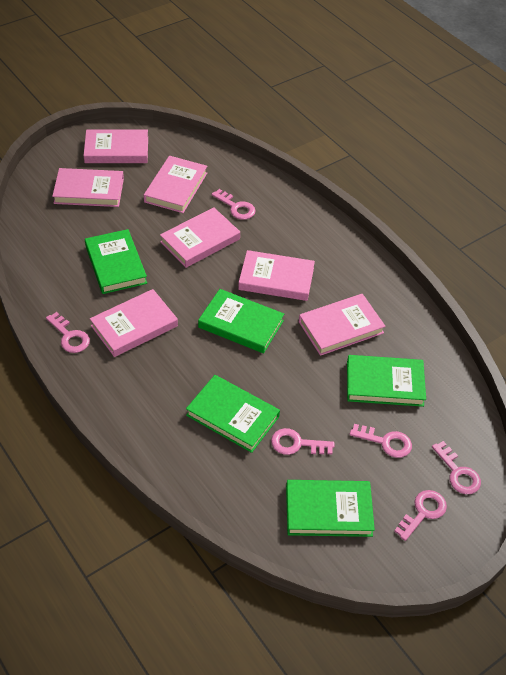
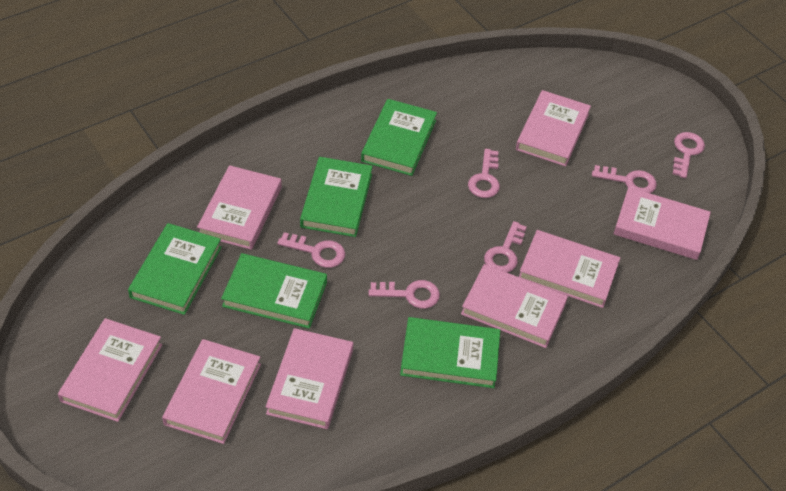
pink book: 7 -> 8

